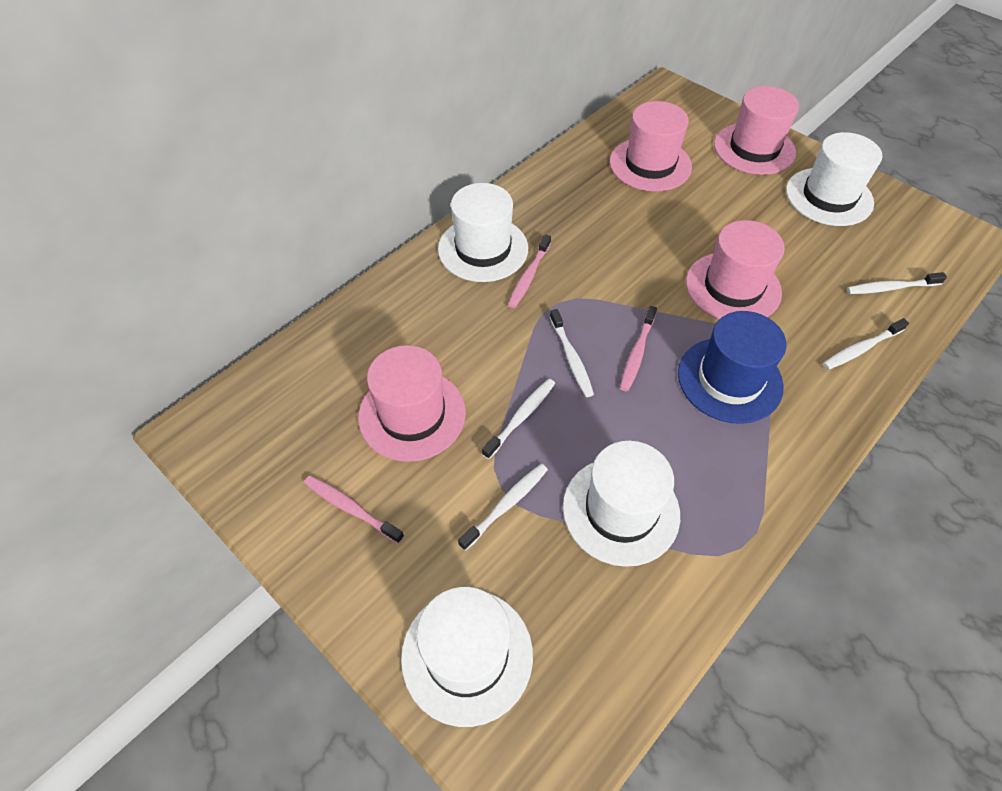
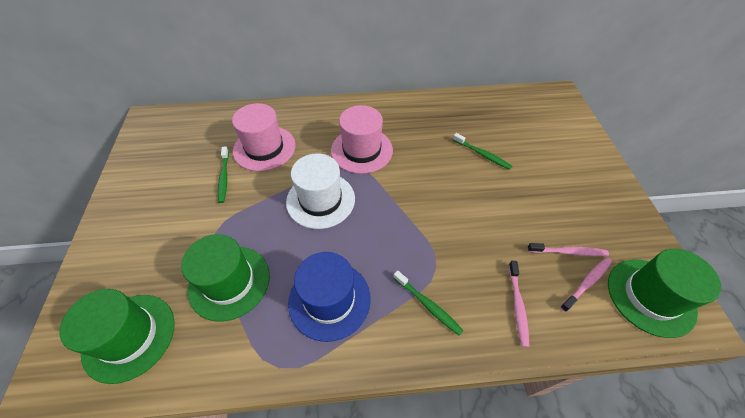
green hat: 0 -> 3
green toothbrush: 0 -> 3
pink hat: 4 -> 2
white hat: 4 -> 1
white toothbrush: 5 -> 0

